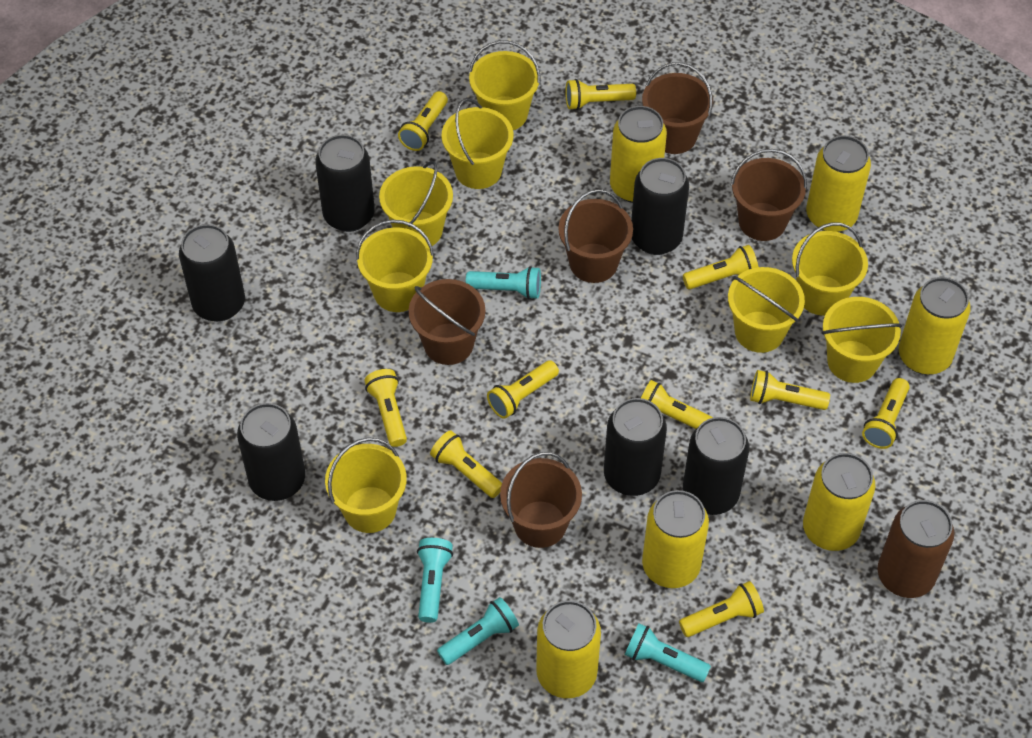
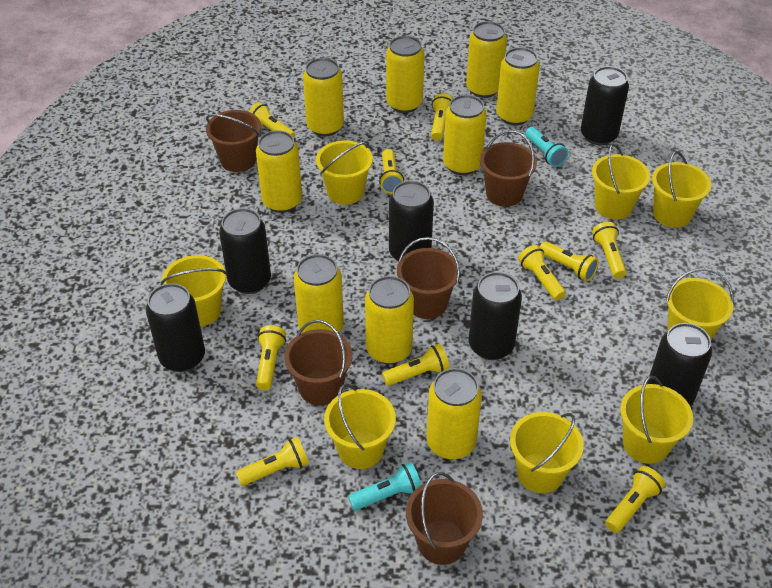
brown can: 1 -> 0
turquoise flashlight: 4 -> 2
yellow can: 6 -> 9

